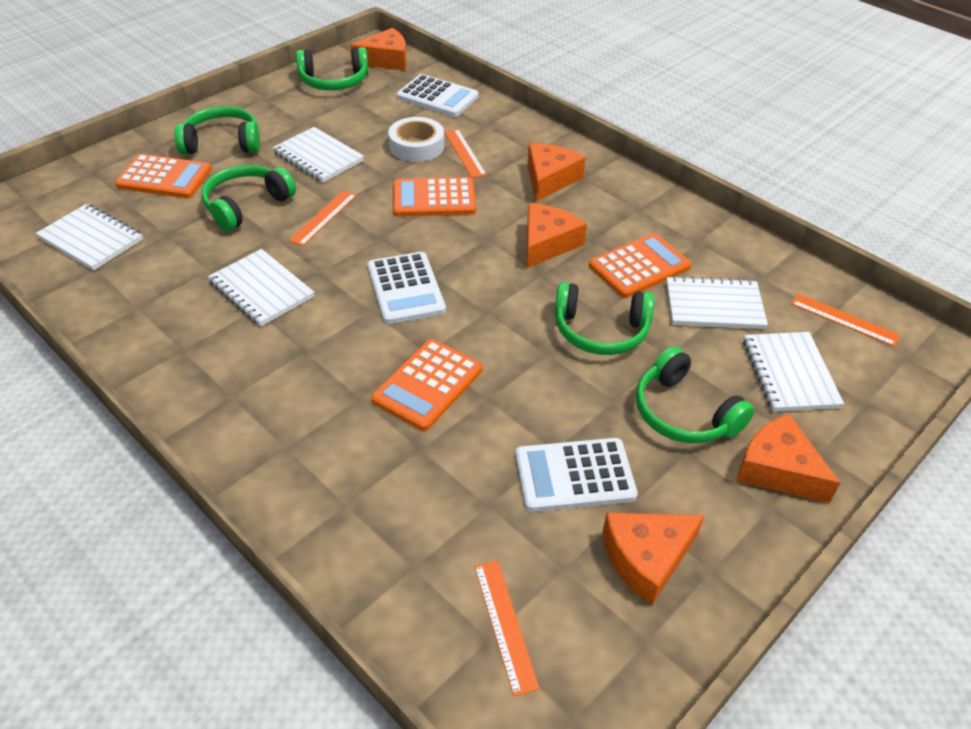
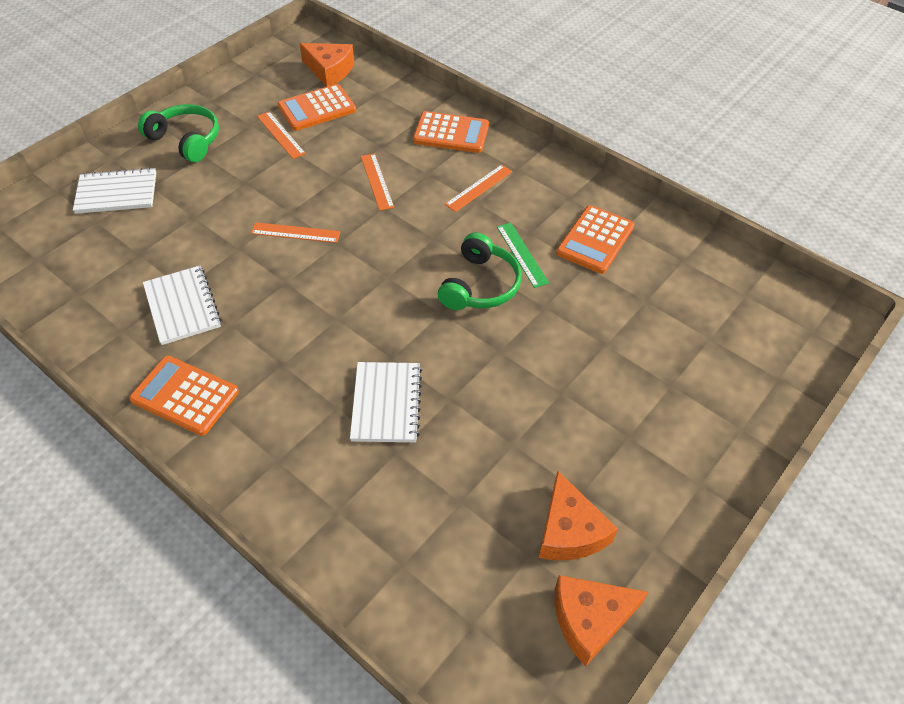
green headphones: 5 -> 2
green ruler: 0 -> 1
orange cheese: 5 -> 3
white calculator: 3 -> 0
white notebook: 5 -> 3
white tape: 1 -> 0

